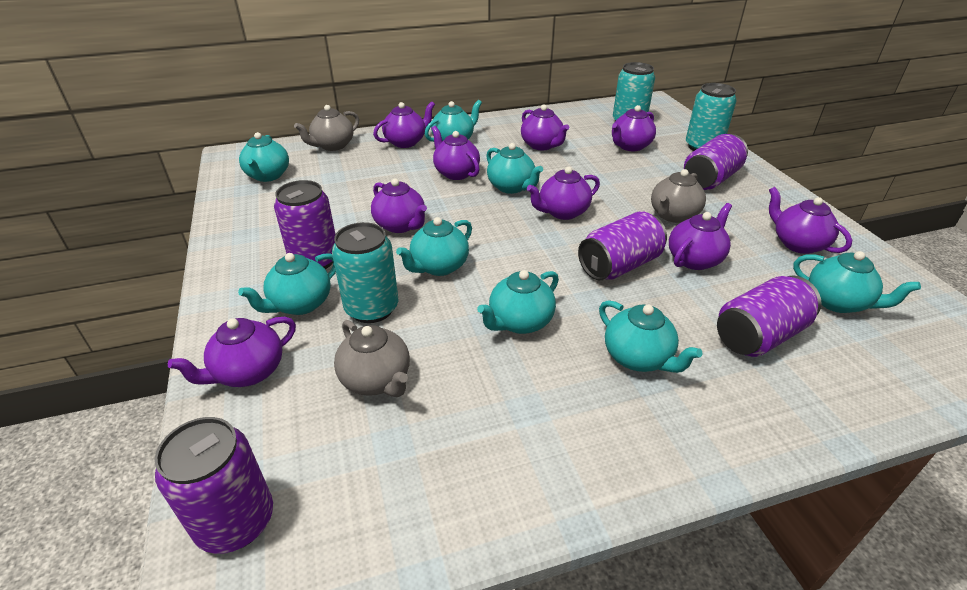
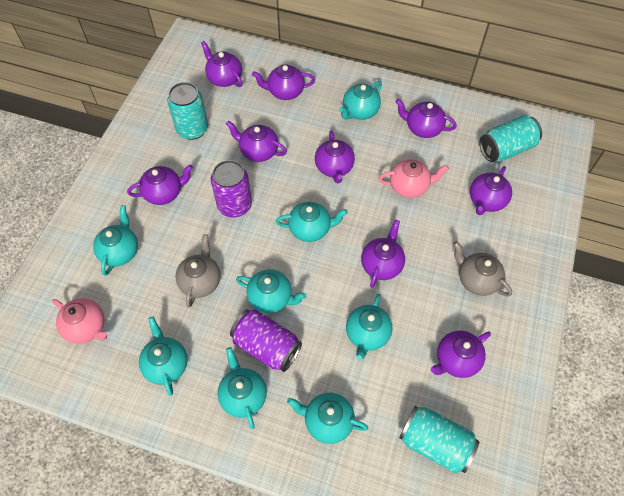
grey teapot: 3 -> 2
pink teapot: 0 -> 2
purple can: 5 -> 2

